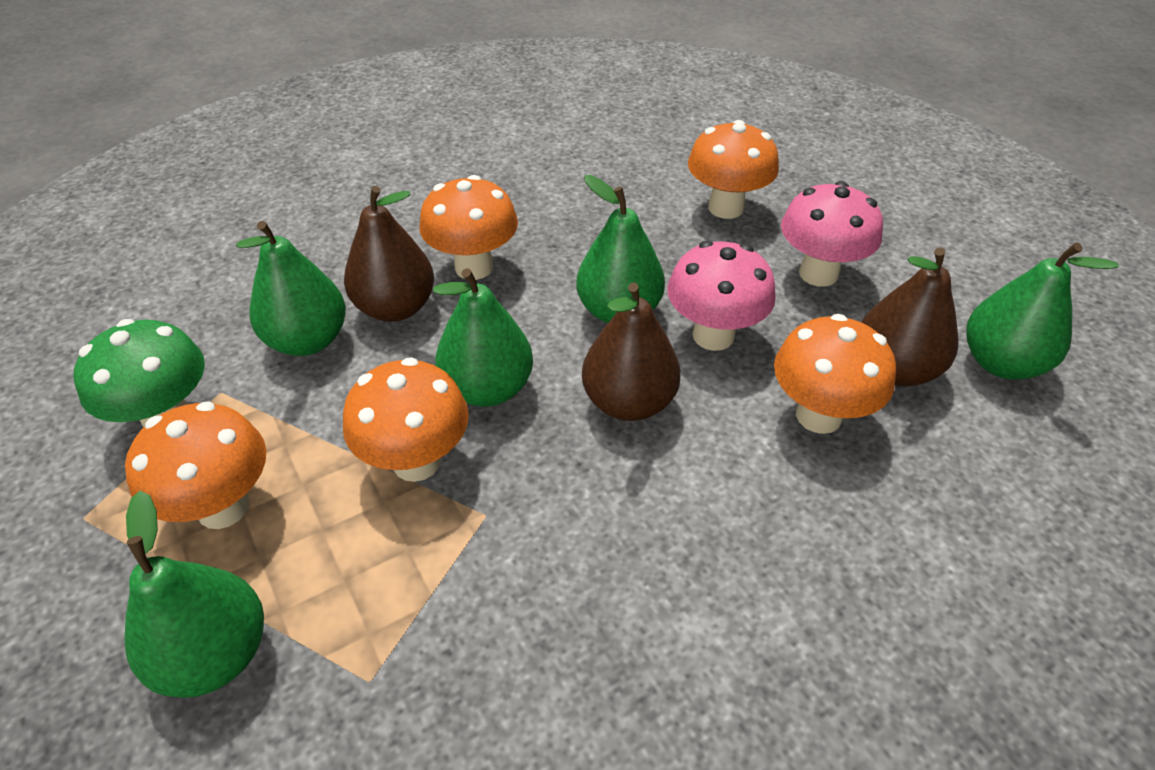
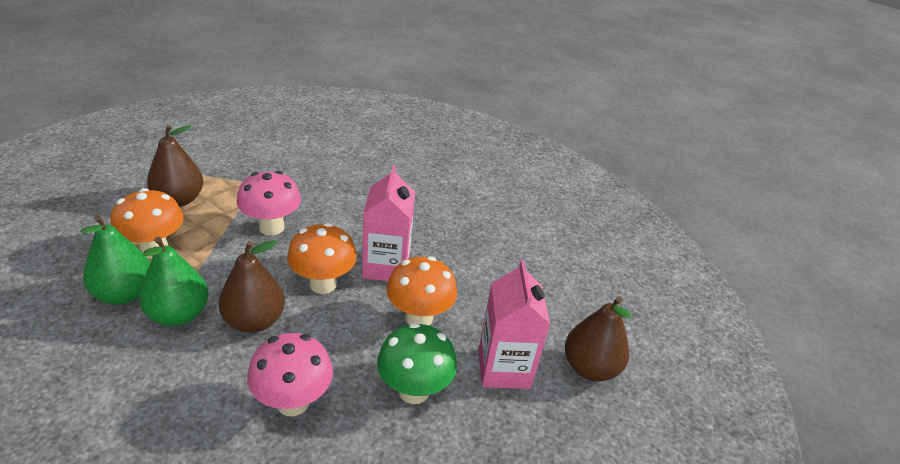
green pear: 5 -> 2
orange mushroom: 5 -> 3
pink carton: 0 -> 2

